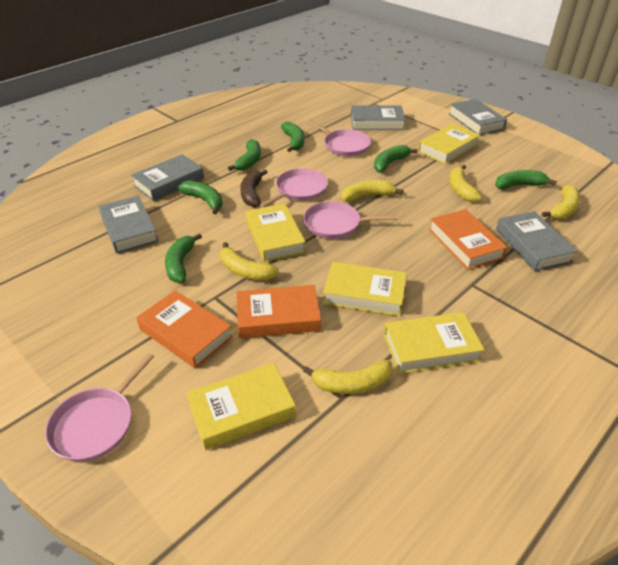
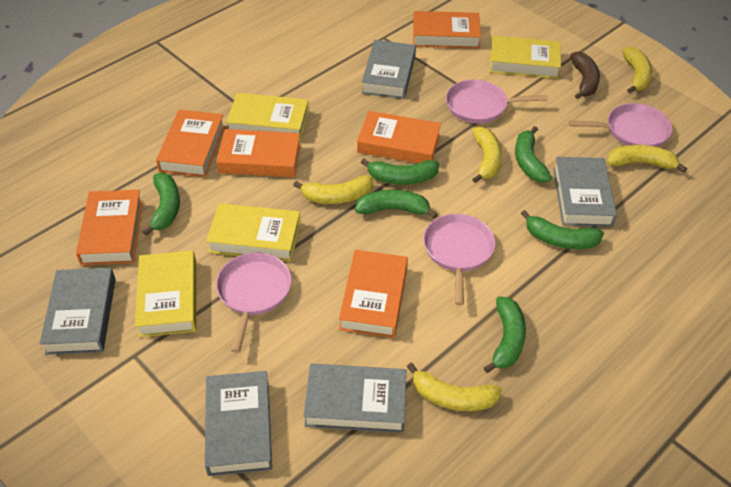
orange book: 3 -> 6
yellow book: 5 -> 4

